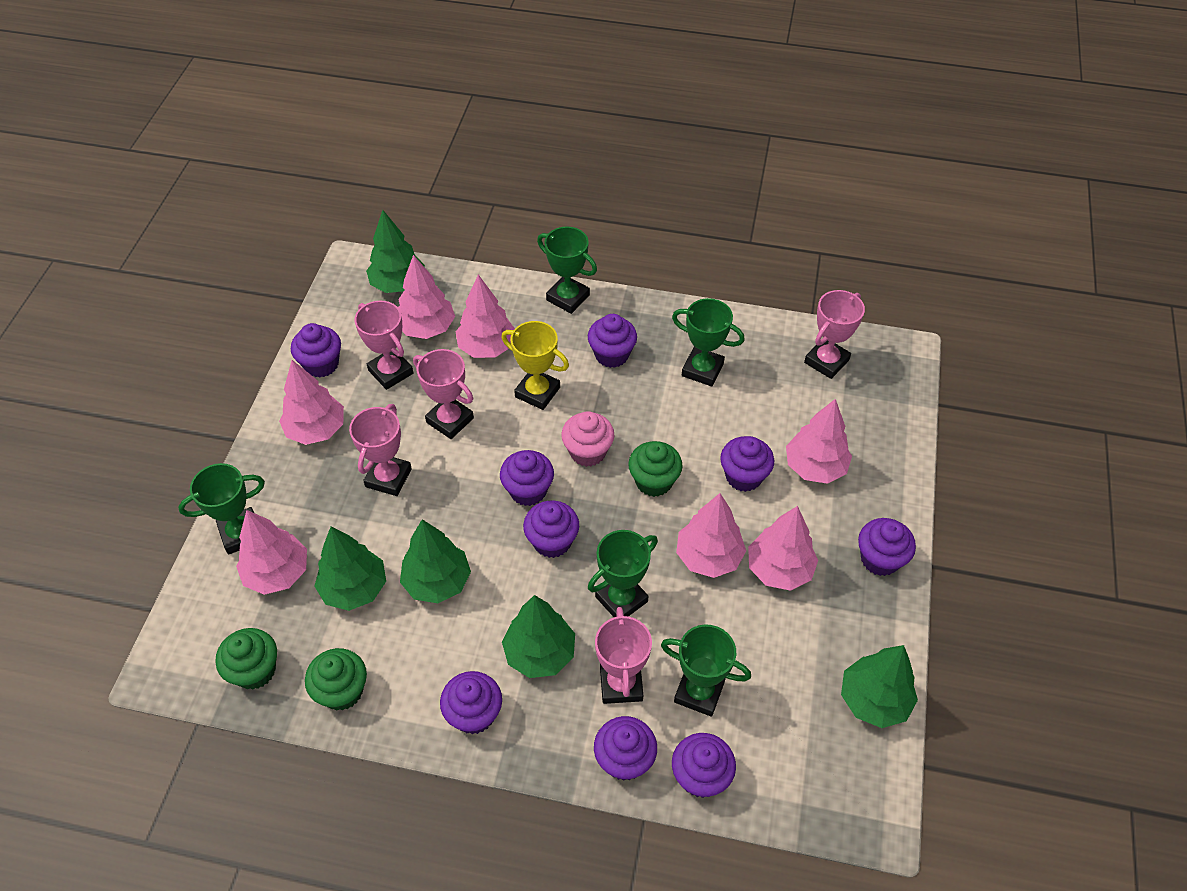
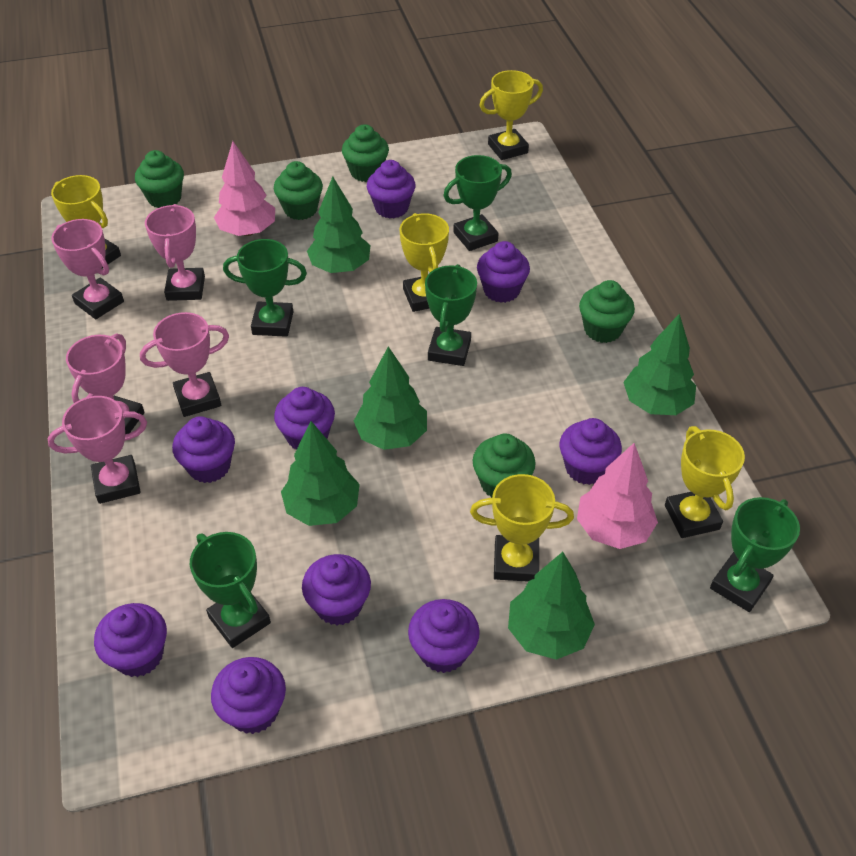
green cupcake: 3 -> 5
pink cupcake: 1 -> 0
pink tree: 7 -> 2
yellow trophy: 1 -> 5

